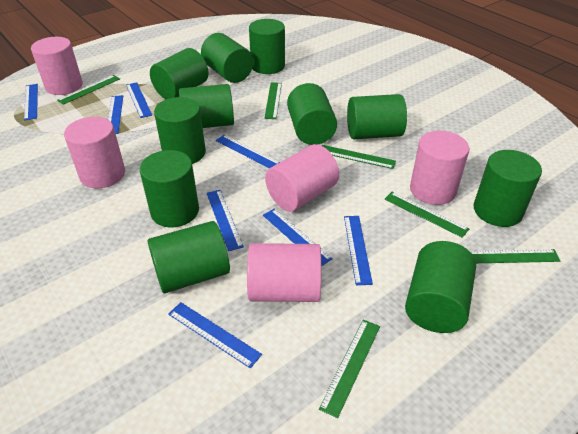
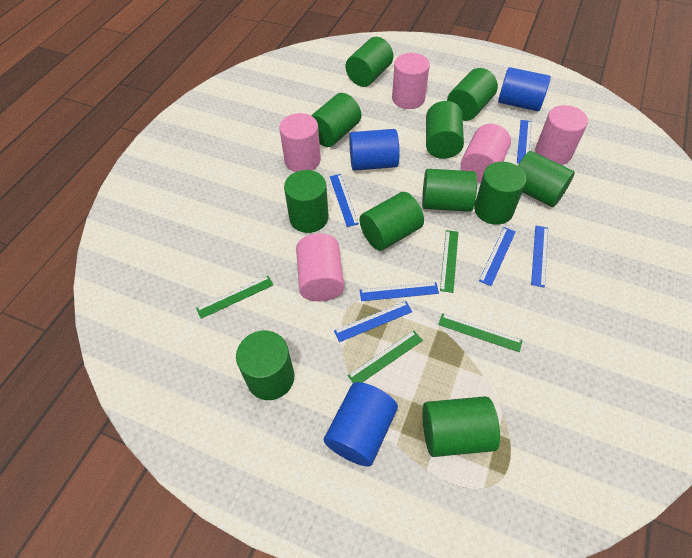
blue cylinder: 0 -> 3
blue ruler: 8 -> 6
green ruler: 6 -> 4

